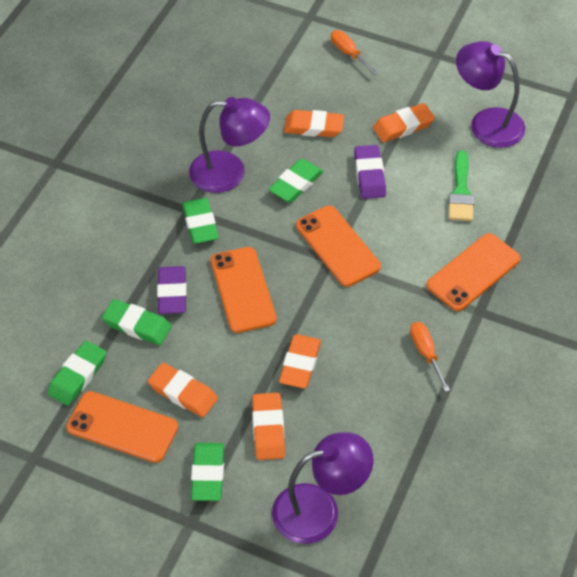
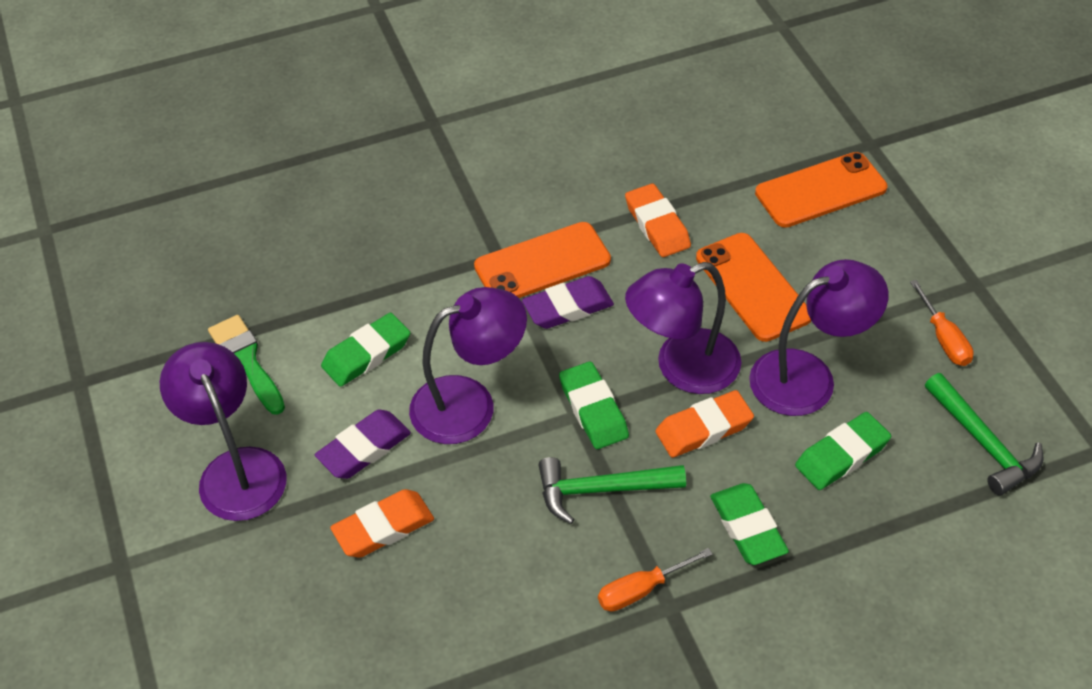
green eraser: 5 -> 4
green hammer: 0 -> 2
orange eraser: 5 -> 3
orange phone: 4 -> 3
purple lamp: 3 -> 4

